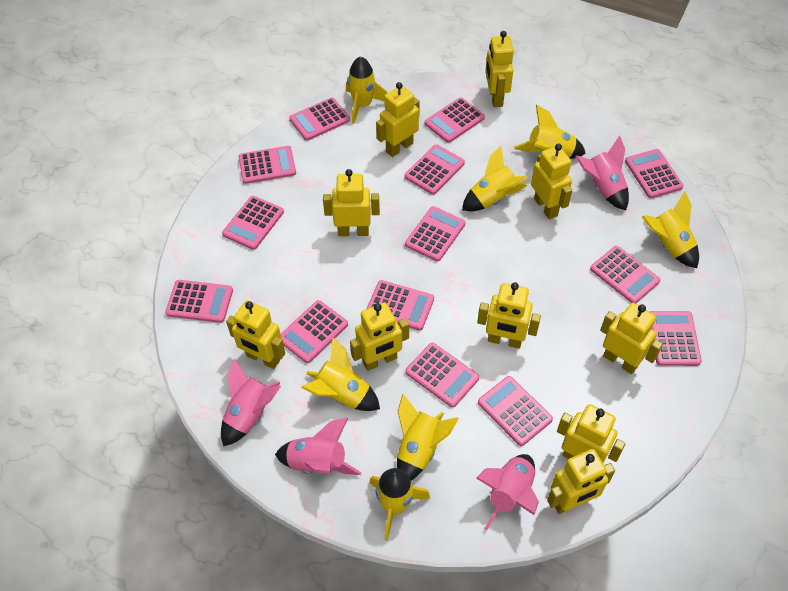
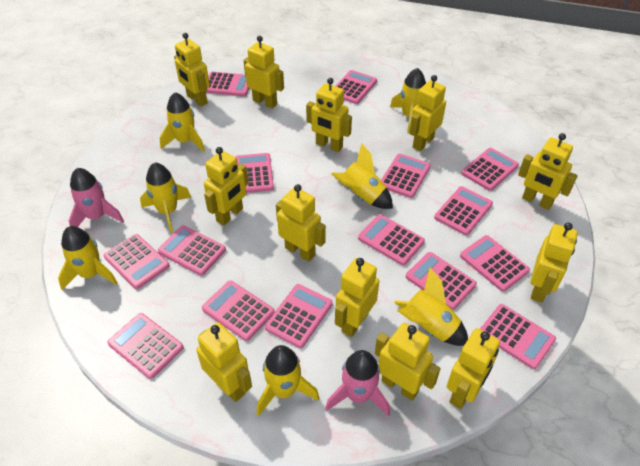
pink calculator: 14 -> 15
pink rocket: 4 -> 2
yellow robot: 10 -> 12

